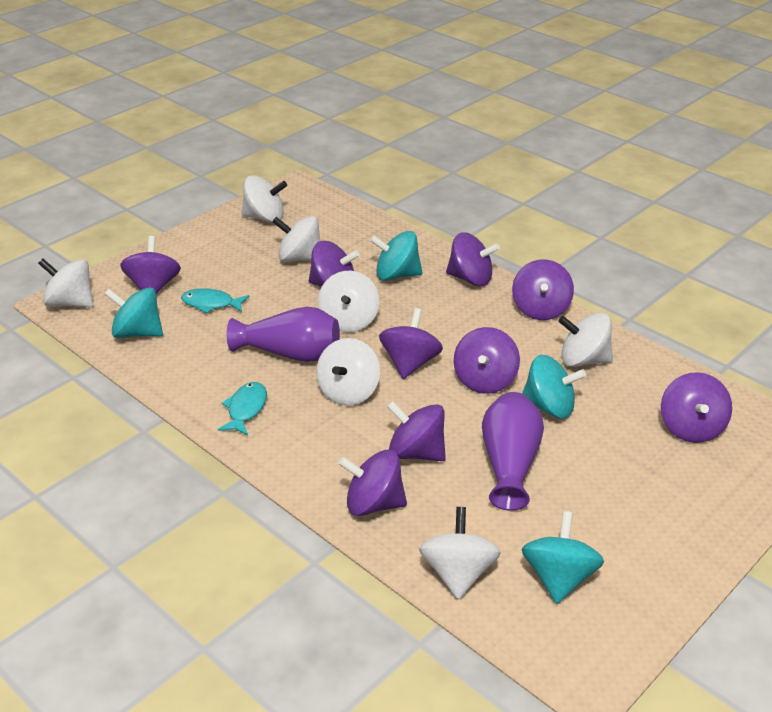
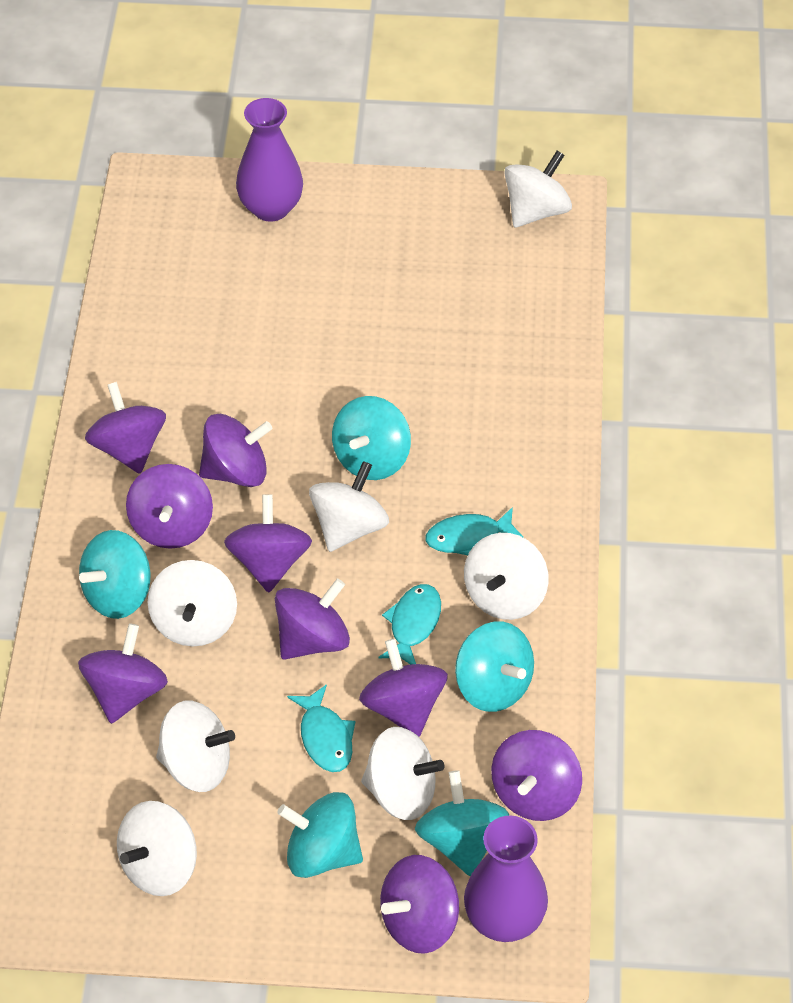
turquoise fish: 2 -> 3
turquoise spinning top: 4 -> 5

